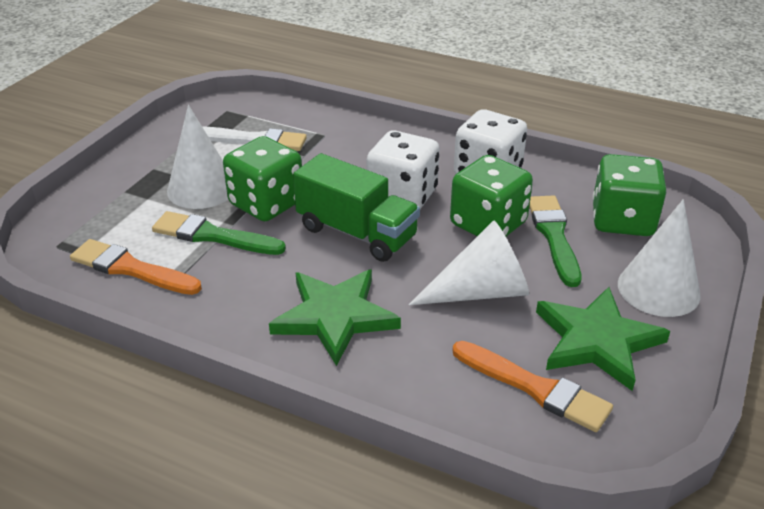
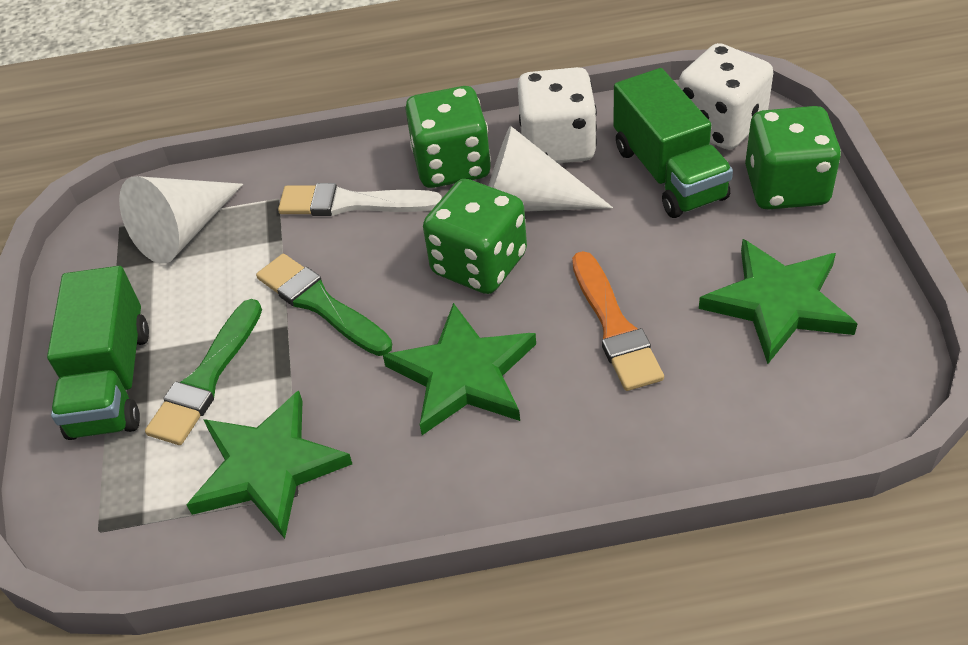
green star: 2 -> 3
green truck: 1 -> 2
orange brush: 2 -> 1
white cone: 3 -> 2

